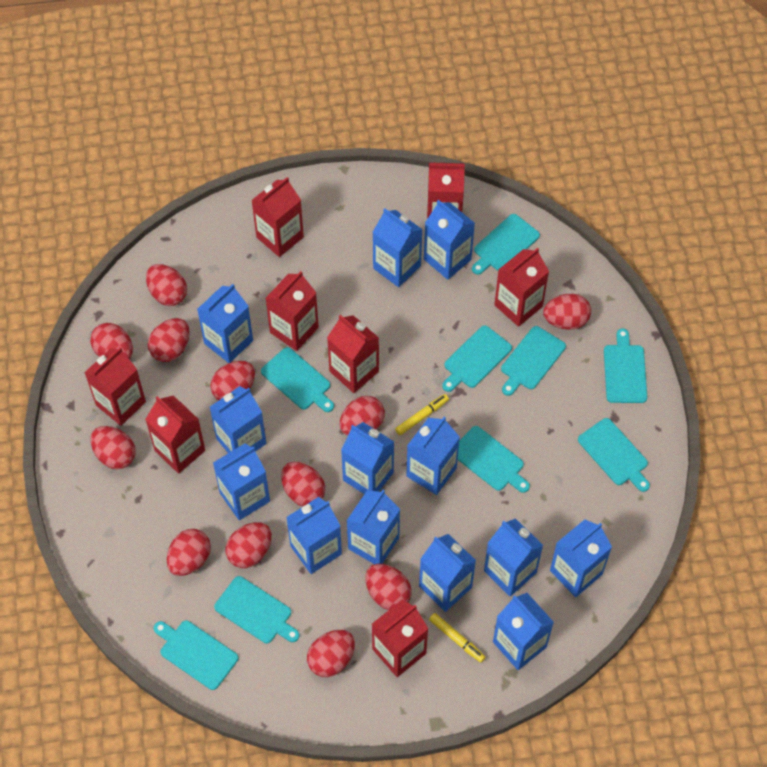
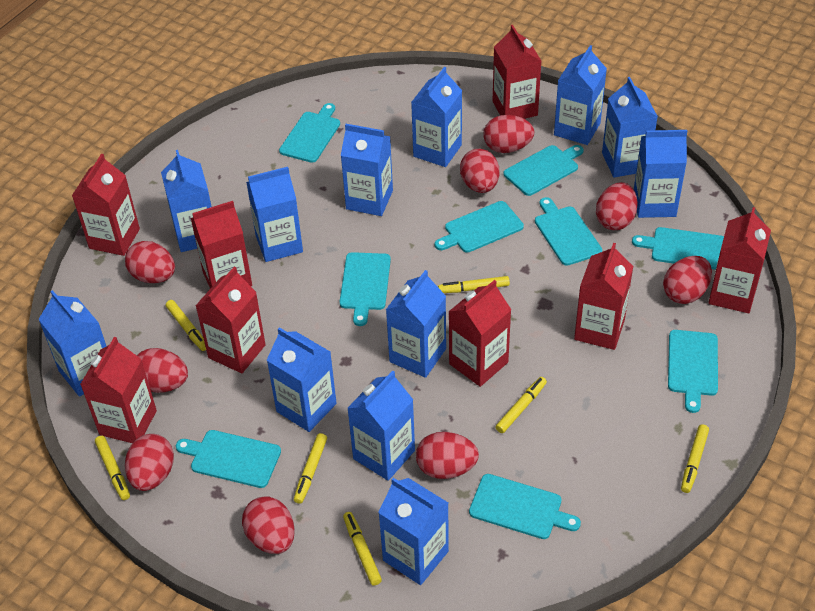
blue carton: 13 -> 12
red egg: 12 -> 9
yellow marker: 2 -> 7

